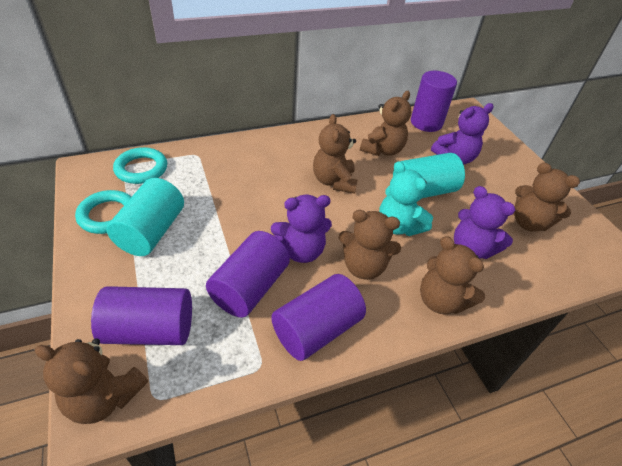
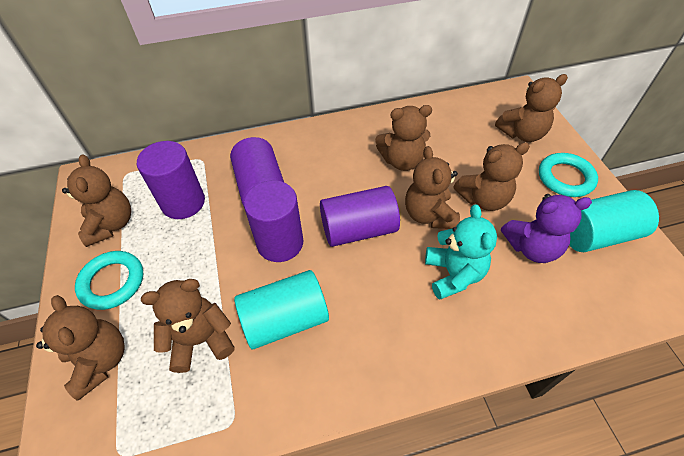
brown teddy bear: 6 -> 7
purple teddy bear: 3 -> 1

